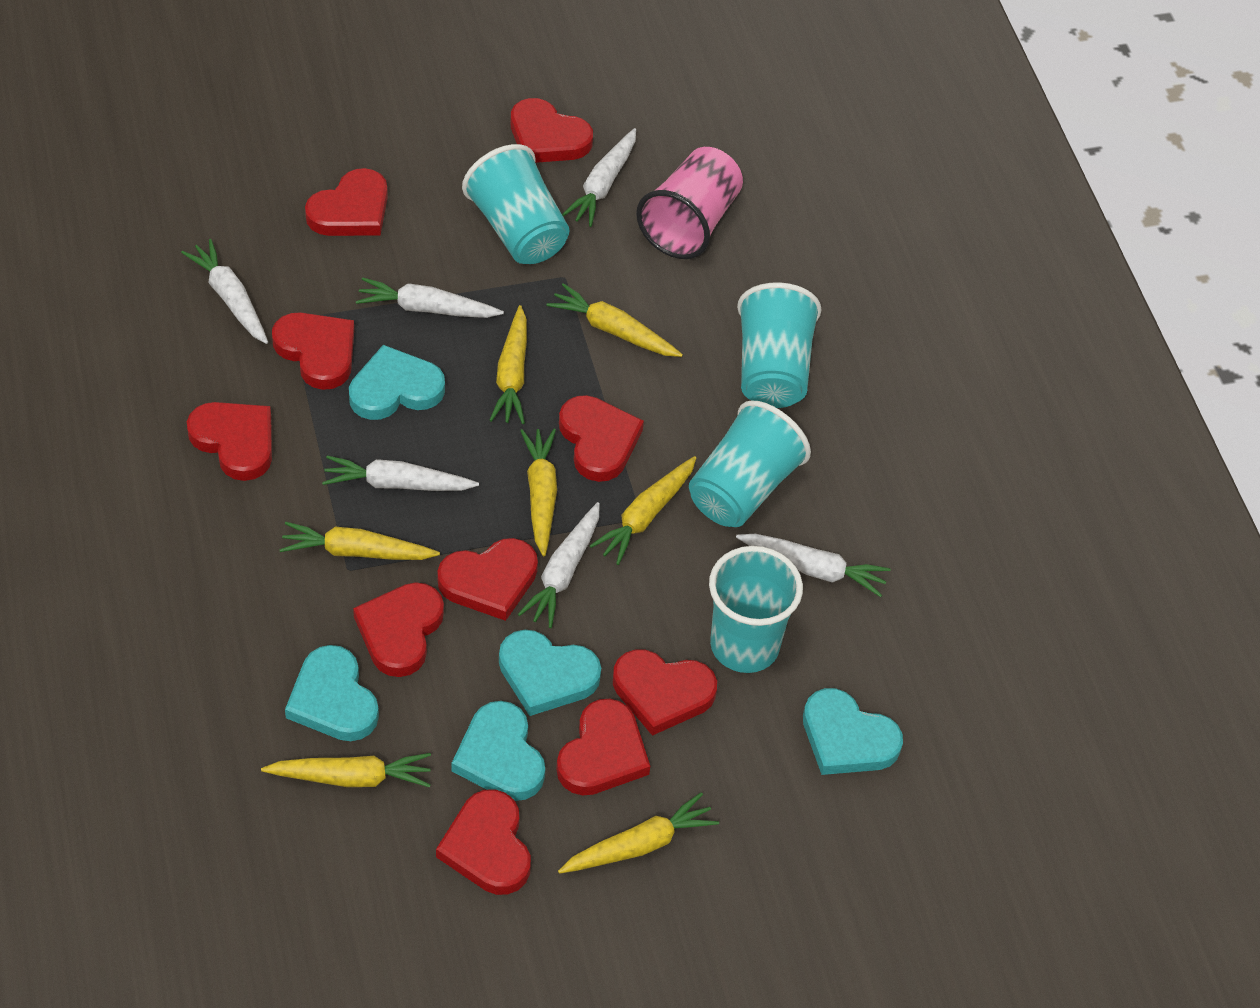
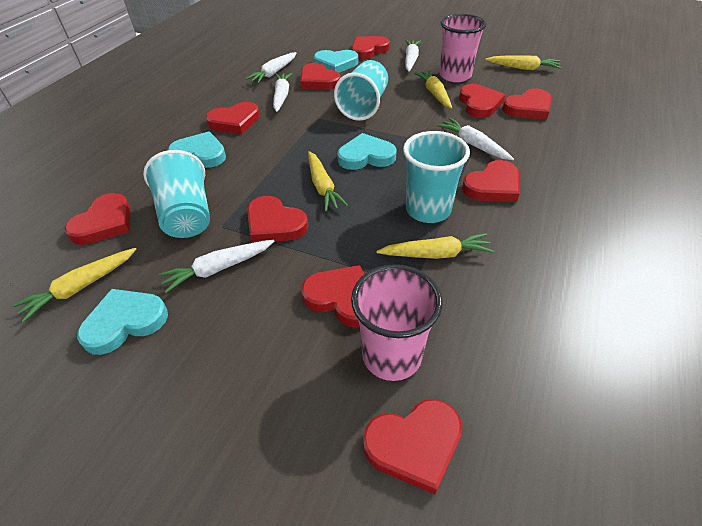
pink cup: 1 -> 2
turquoise cup: 4 -> 3
turquoise heart: 5 -> 4
white carrot: 6 -> 5
yellow carrot: 7 -> 5

